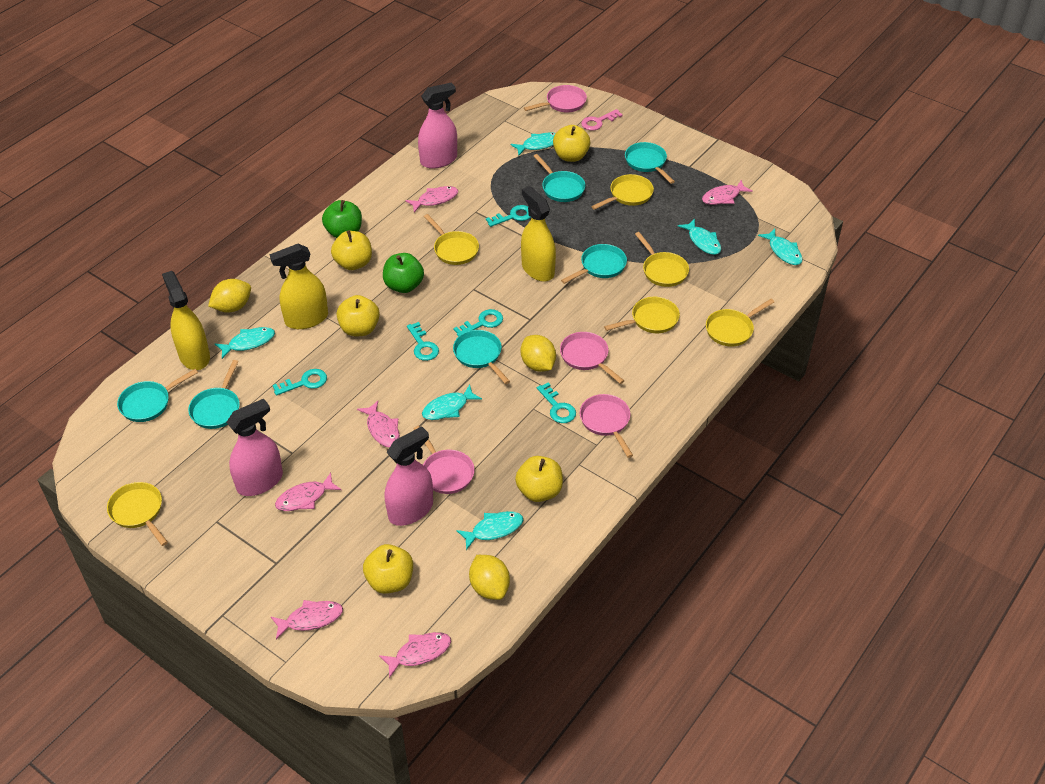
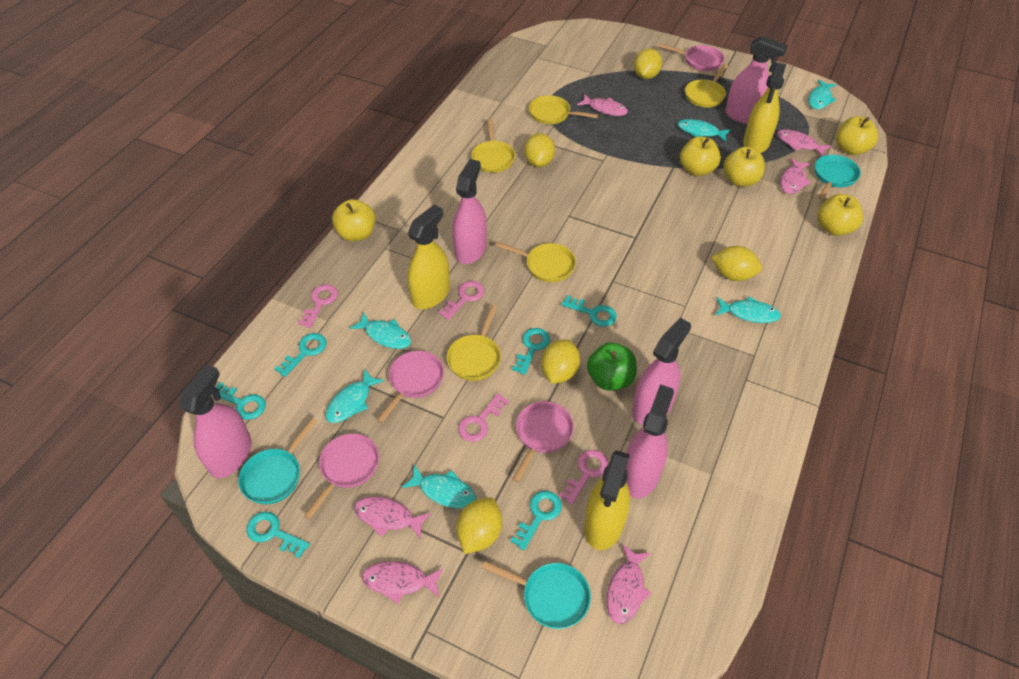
green apple: 2 -> 1
pink key: 1 -> 4
pink spray bottle: 3 -> 5
turquoise key: 5 -> 6
turquoise pan: 6 -> 3
yellow lemon: 3 -> 5
yellow pan: 6 -> 5

